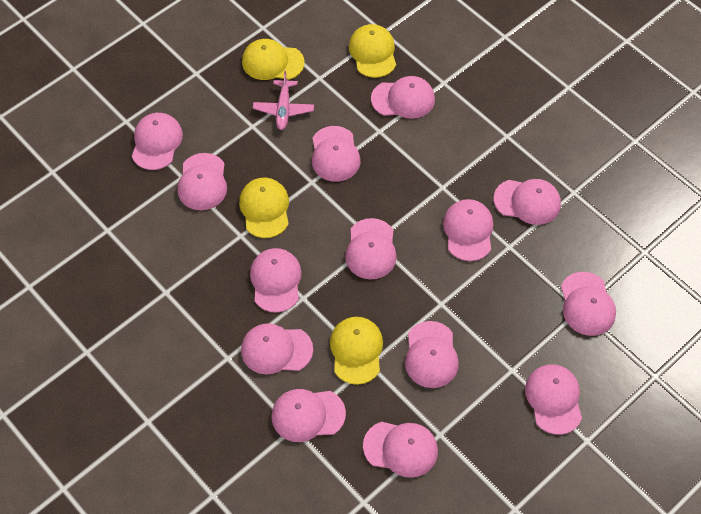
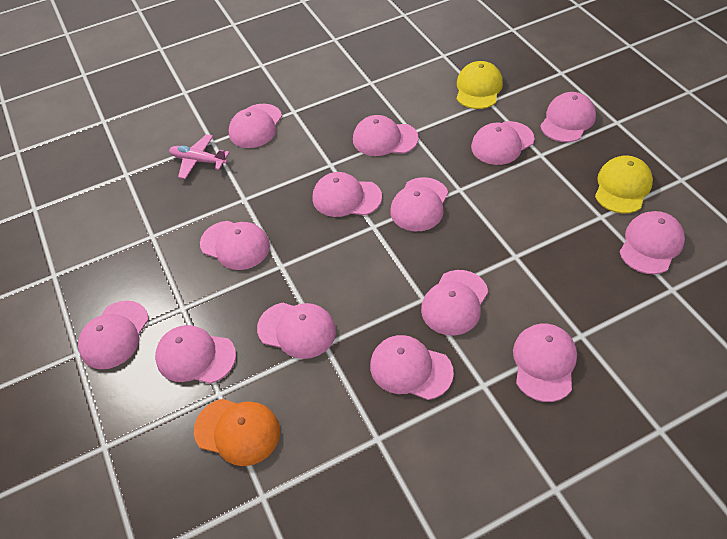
orange cap: 0 -> 1
yellow cap: 4 -> 2

